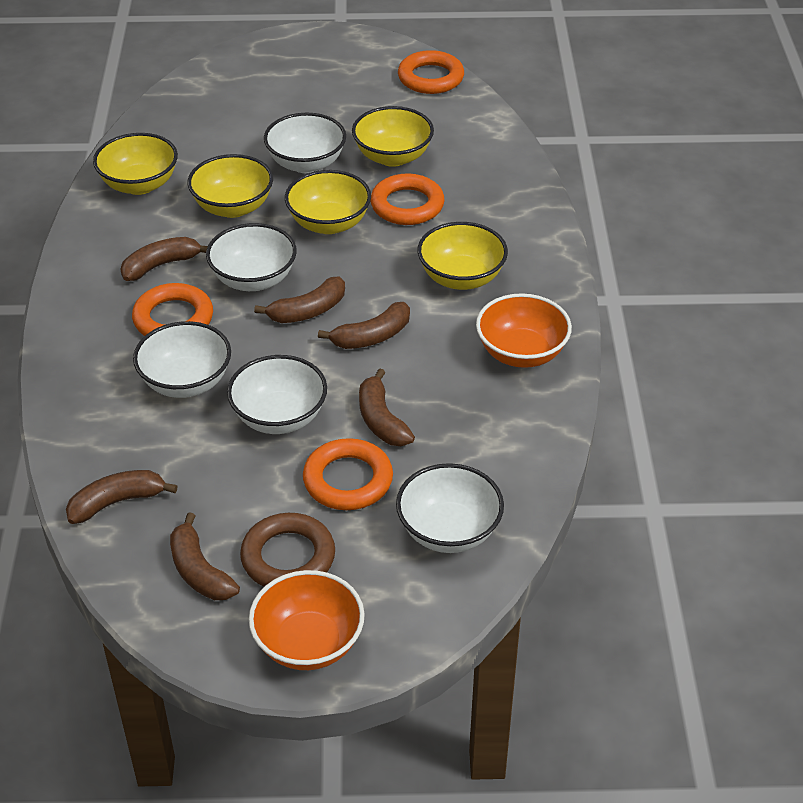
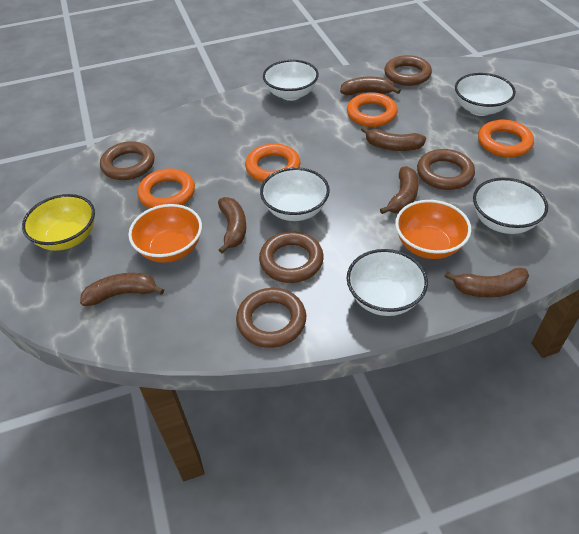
brown ring: 1 -> 5
yellow bowl: 5 -> 1

